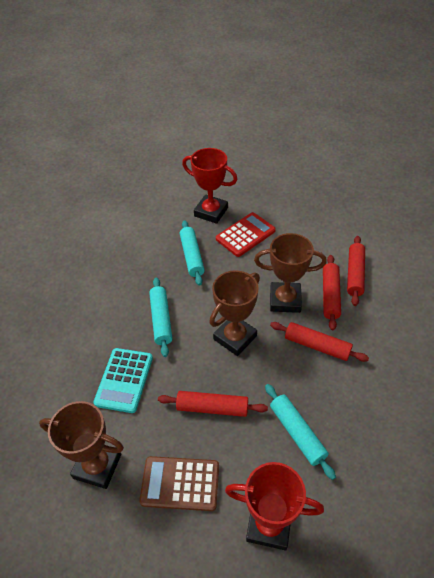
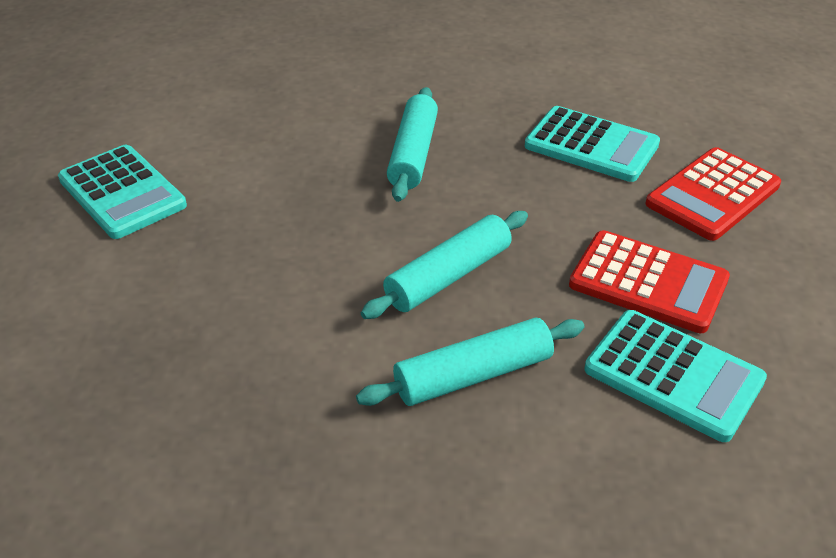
brown calculator: 1 -> 0
brown trophy: 3 -> 0
red calculator: 1 -> 2
red rolling pin: 4 -> 0
red trophy: 2 -> 0
turquoise calculator: 1 -> 3

